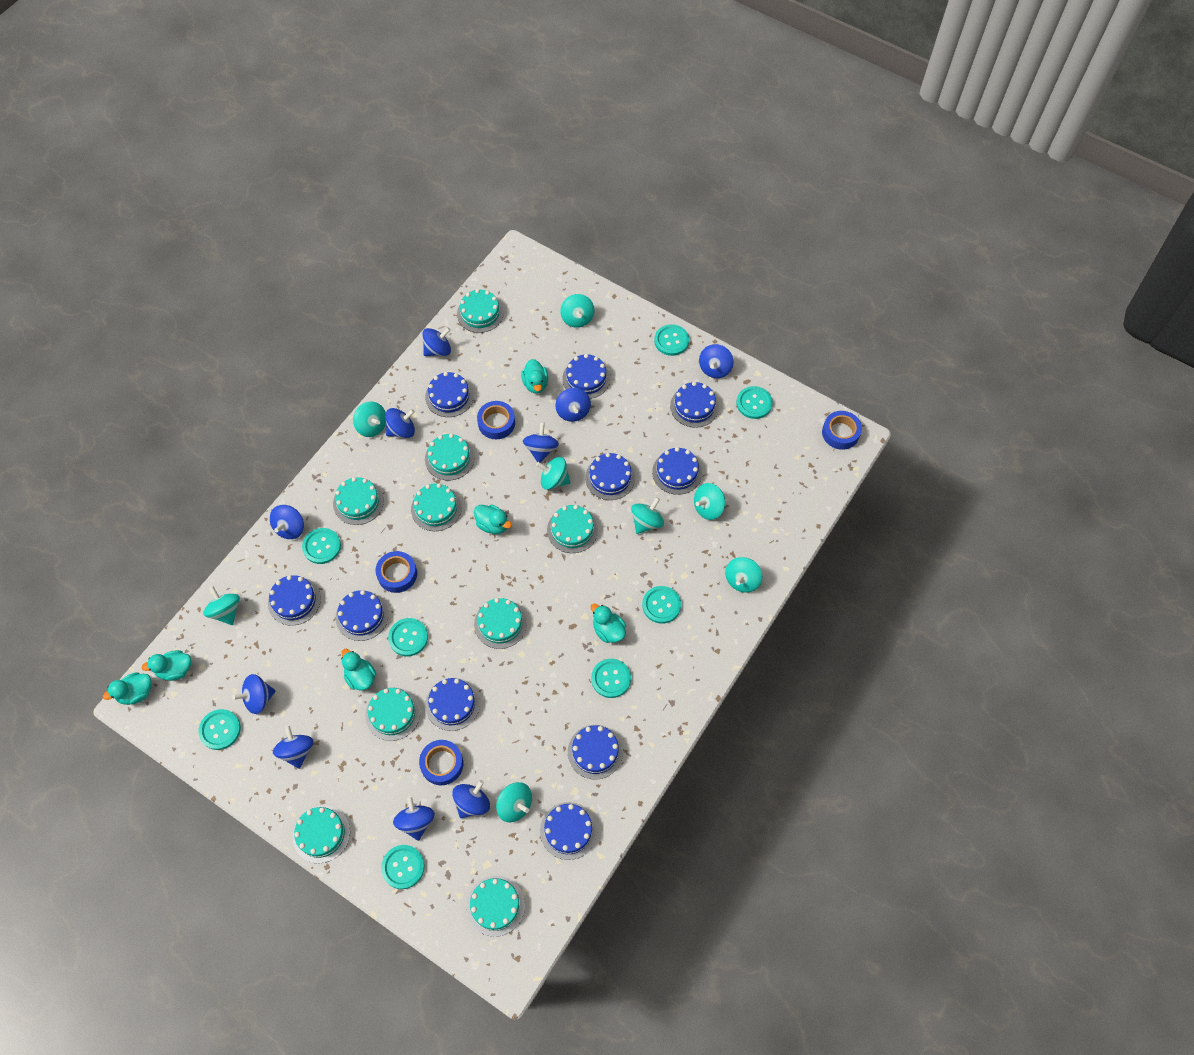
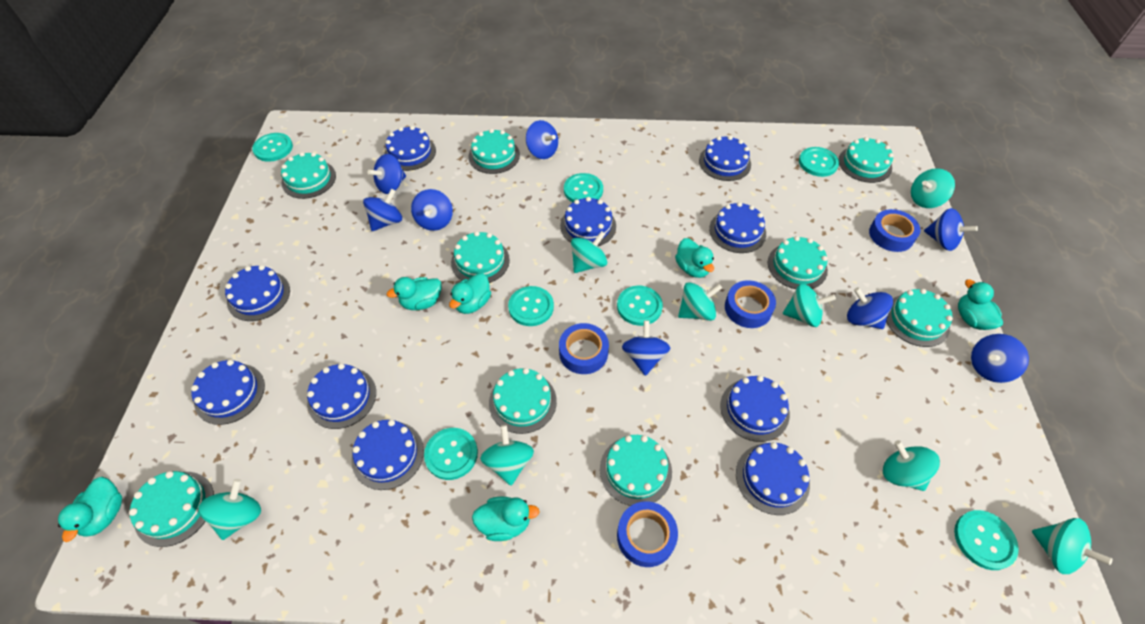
blue spinning top: 10 -> 8
turquoise button: 8 -> 7

